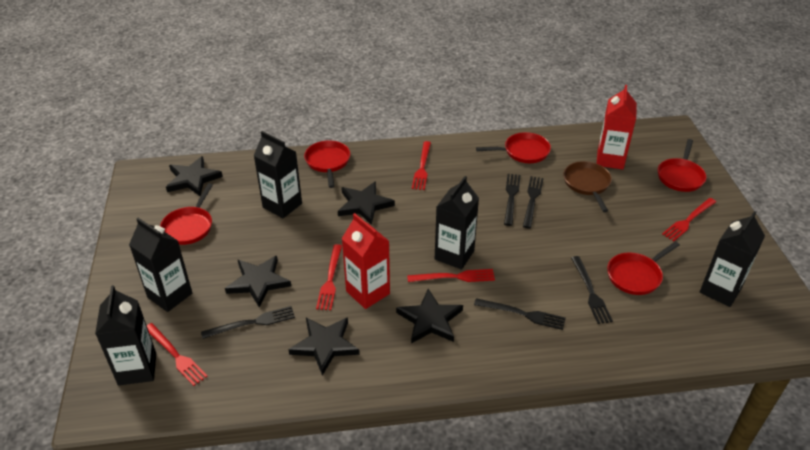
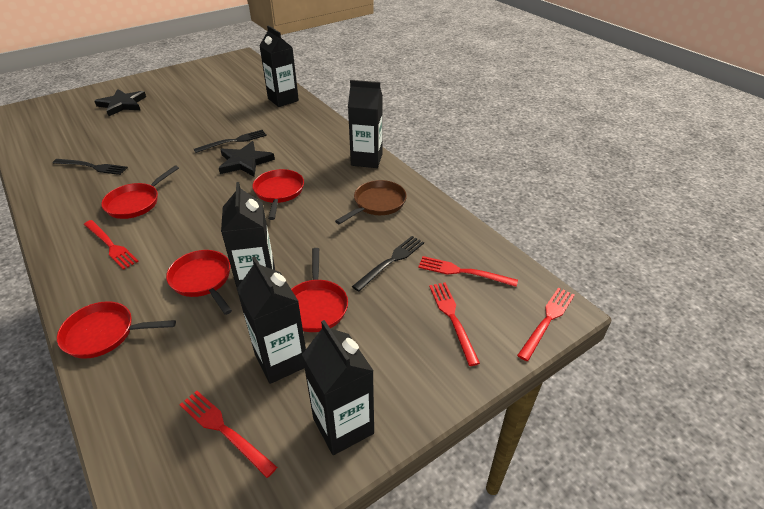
black fork: 5 -> 3
black star: 5 -> 2
red carton: 2 -> 0

